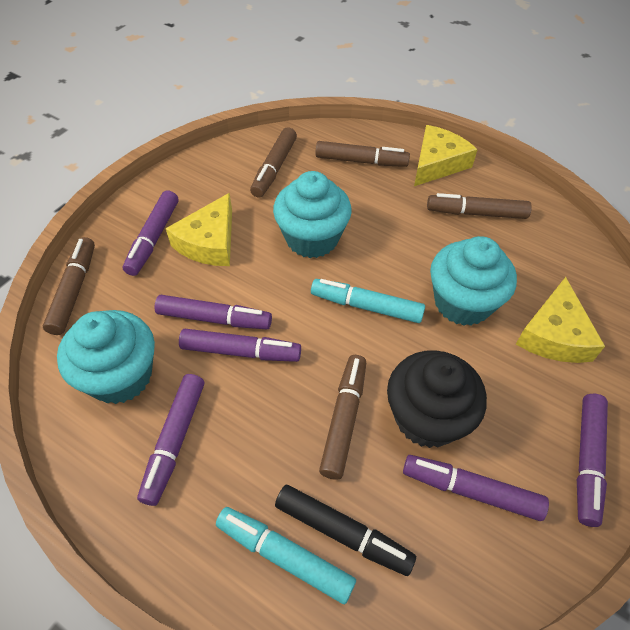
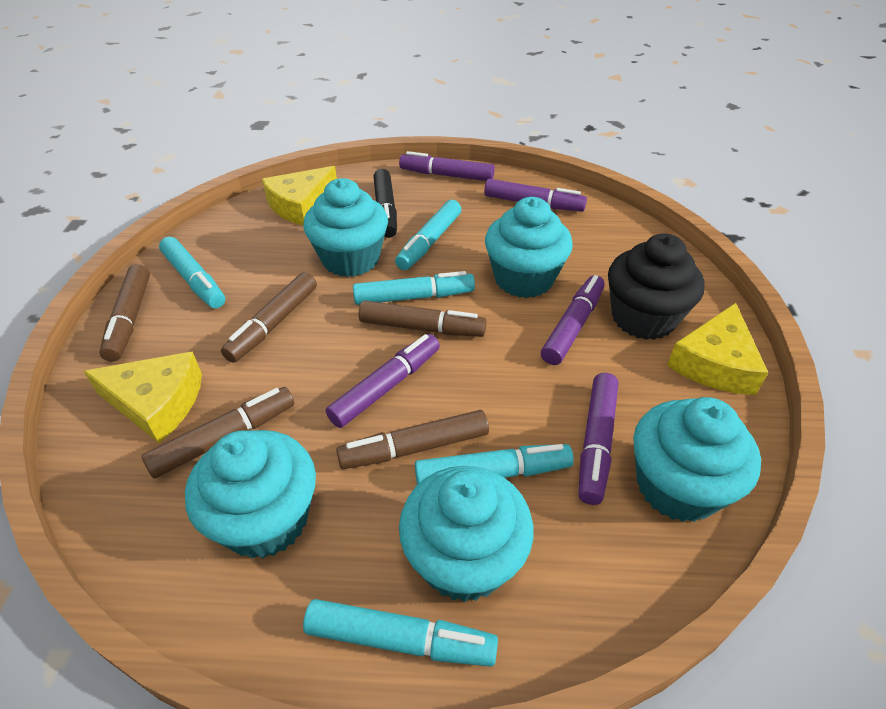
purple marker: 6 -> 5
turquoise cupcake: 3 -> 5
turquoise marker: 2 -> 5

